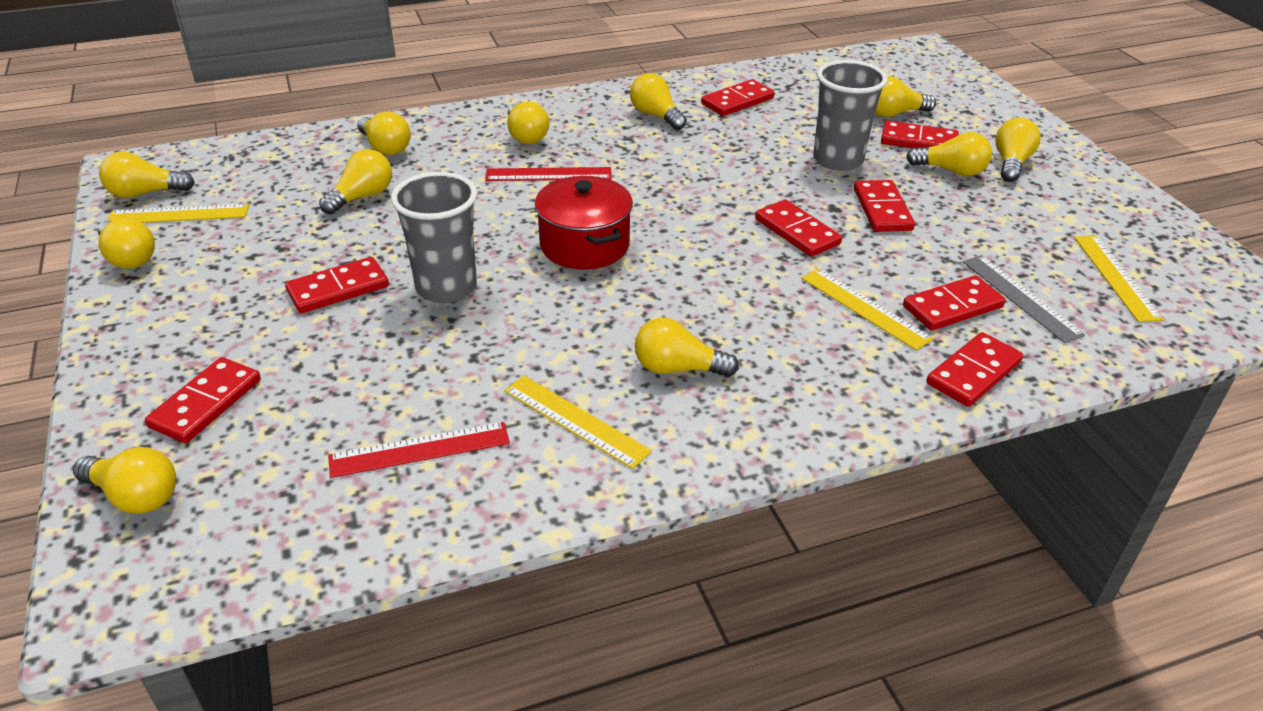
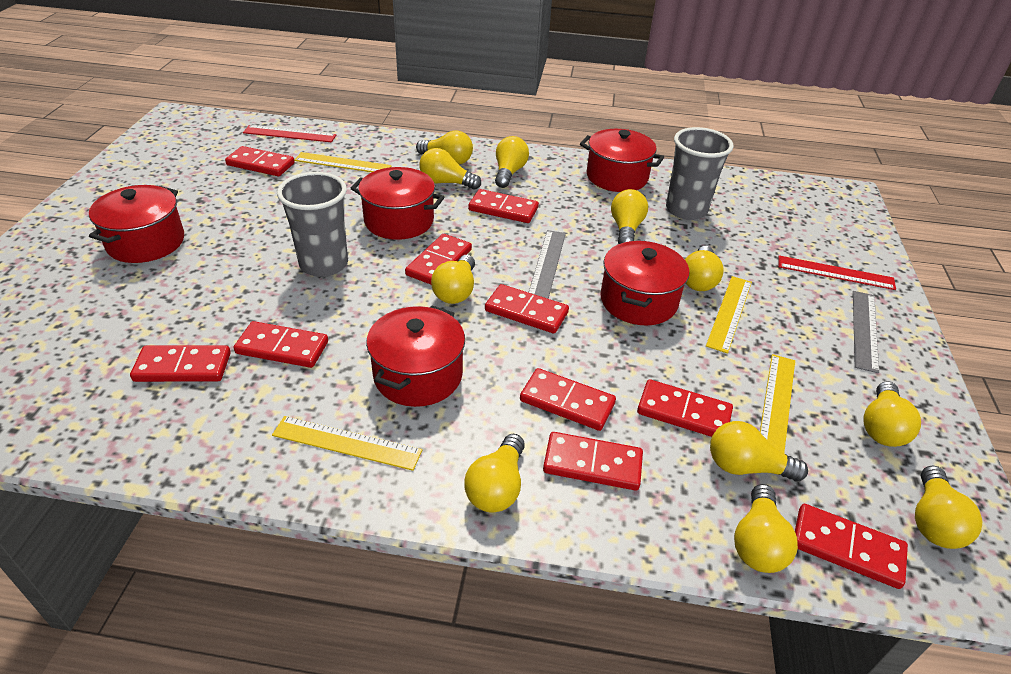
grey ruler: 1 -> 2
red domino: 8 -> 10
red pot: 1 -> 5

